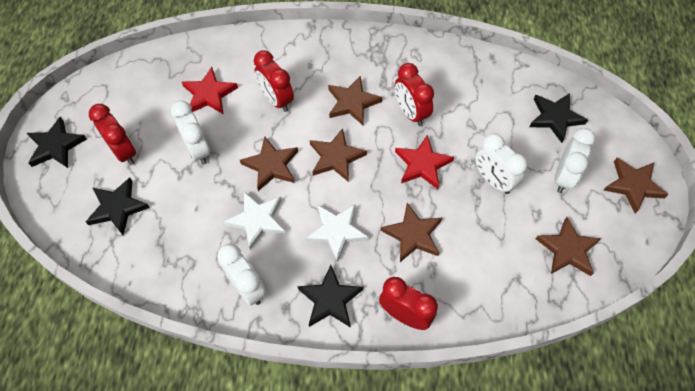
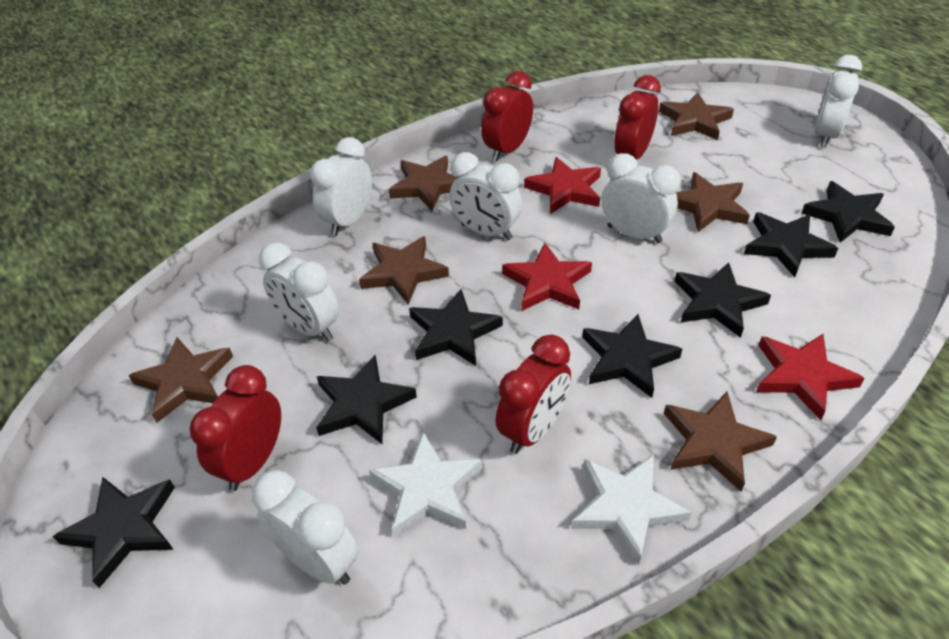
black star: 4 -> 7
red star: 2 -> 3
white clock: 4 -> 6

